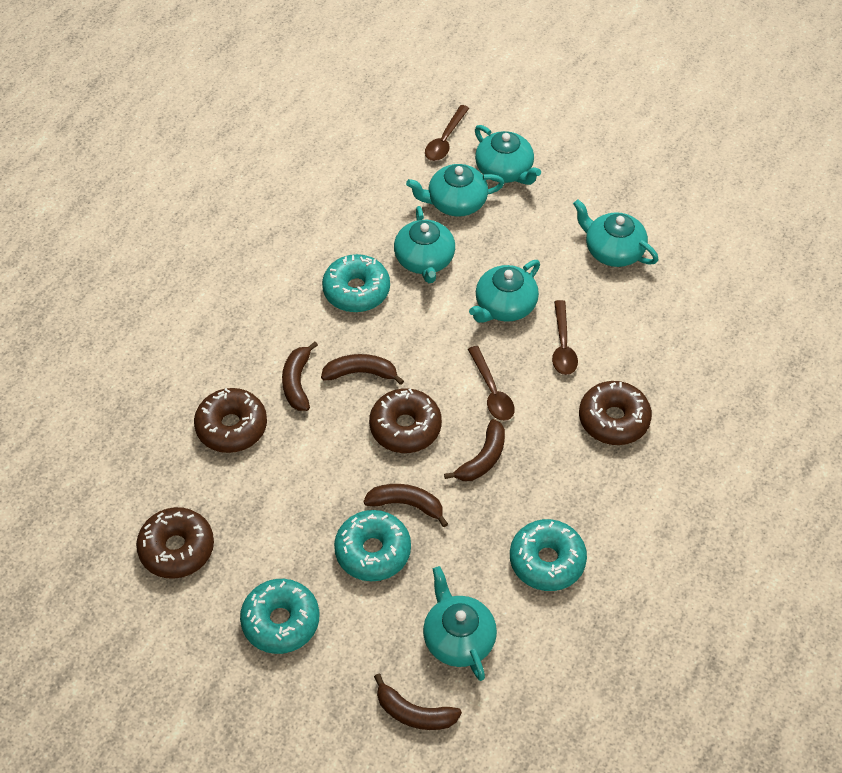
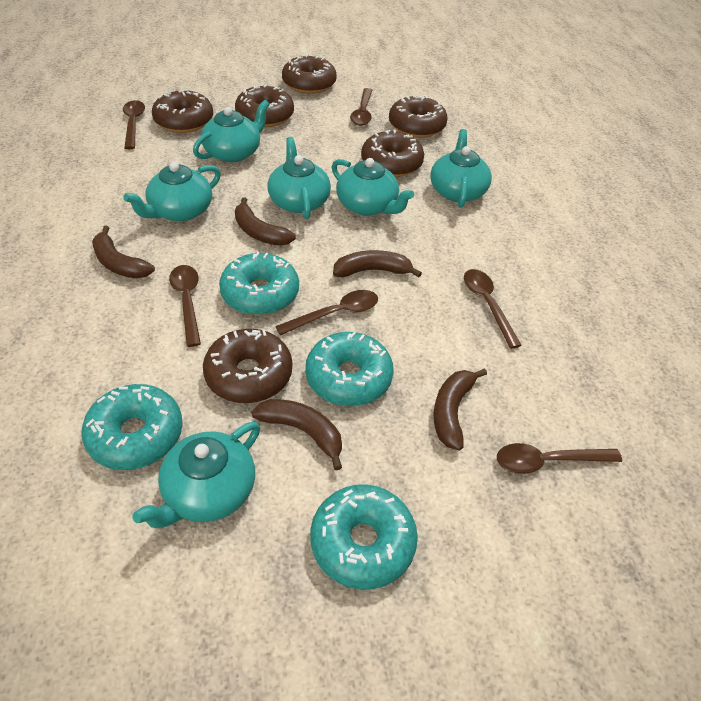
brown donut: 4 -> 6
brown spoon: 3 -> 6

